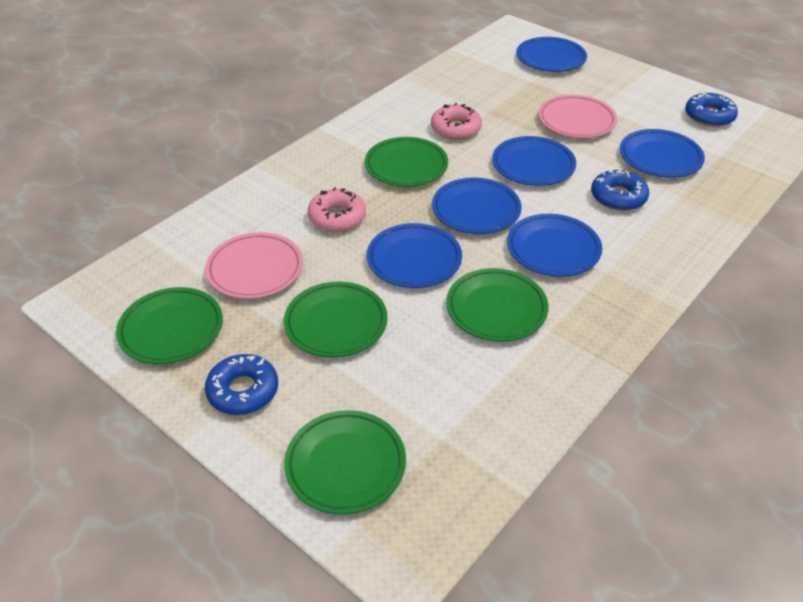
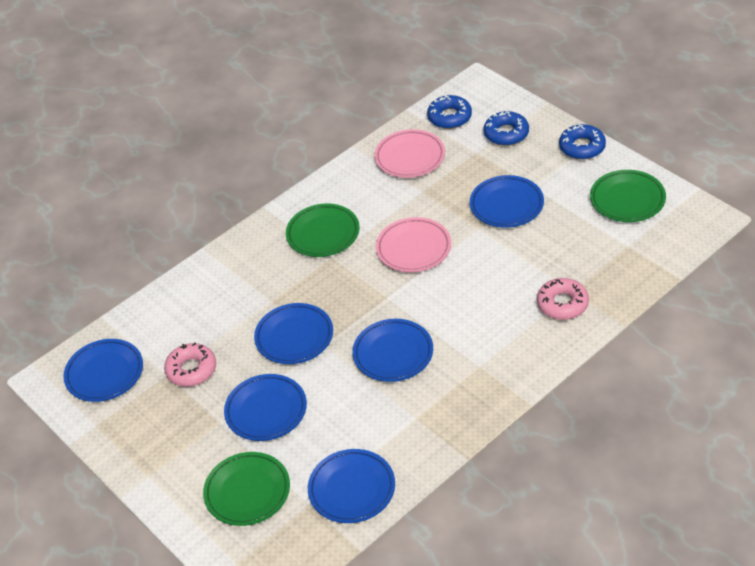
green plate: 5 -> 3

